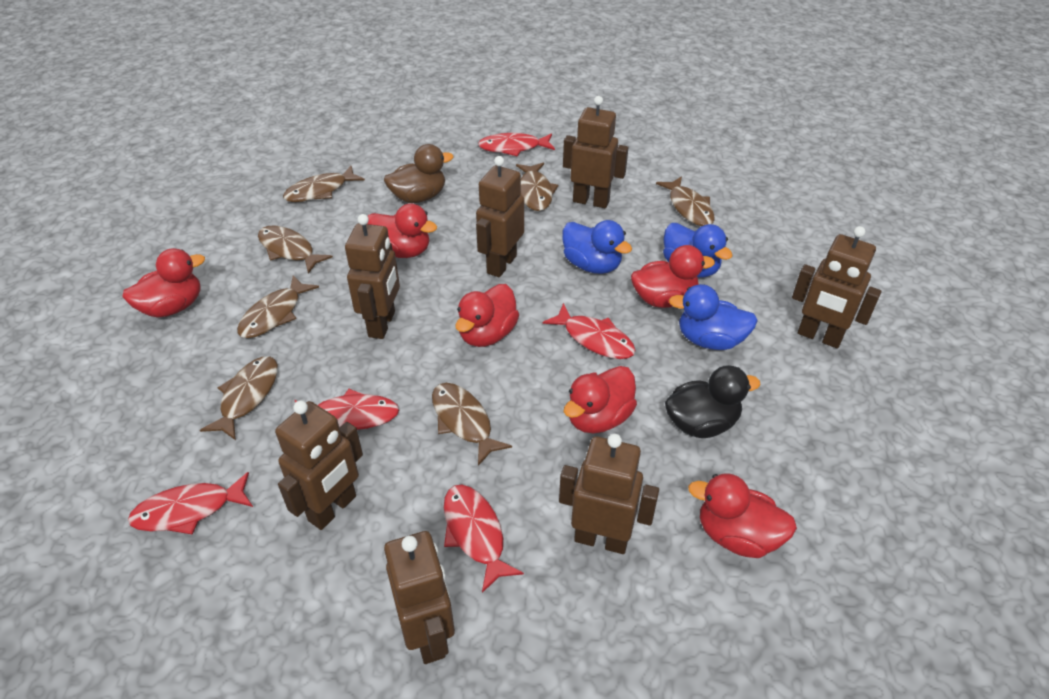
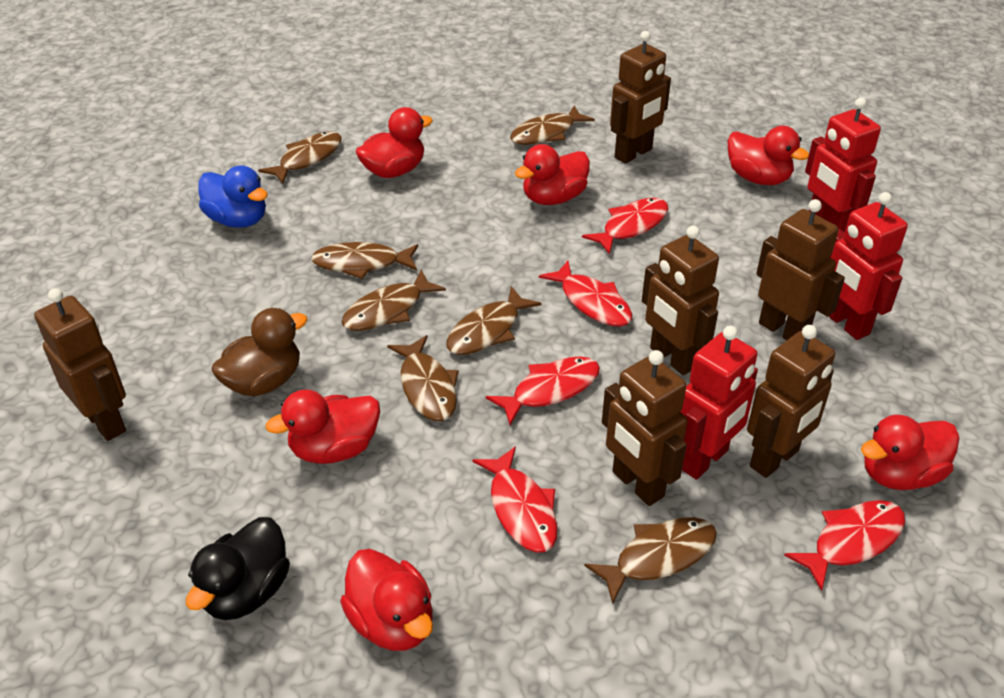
blue duck: 3 -> 1
brown robot: 7 -> 6
red robot: 0 -> 3

